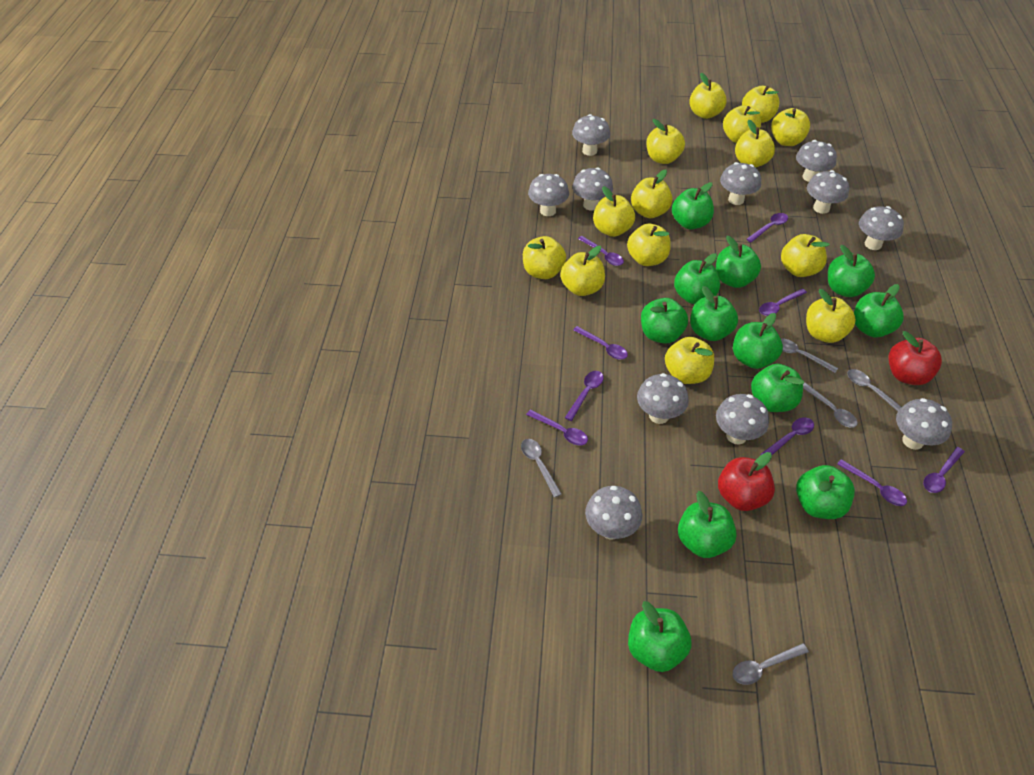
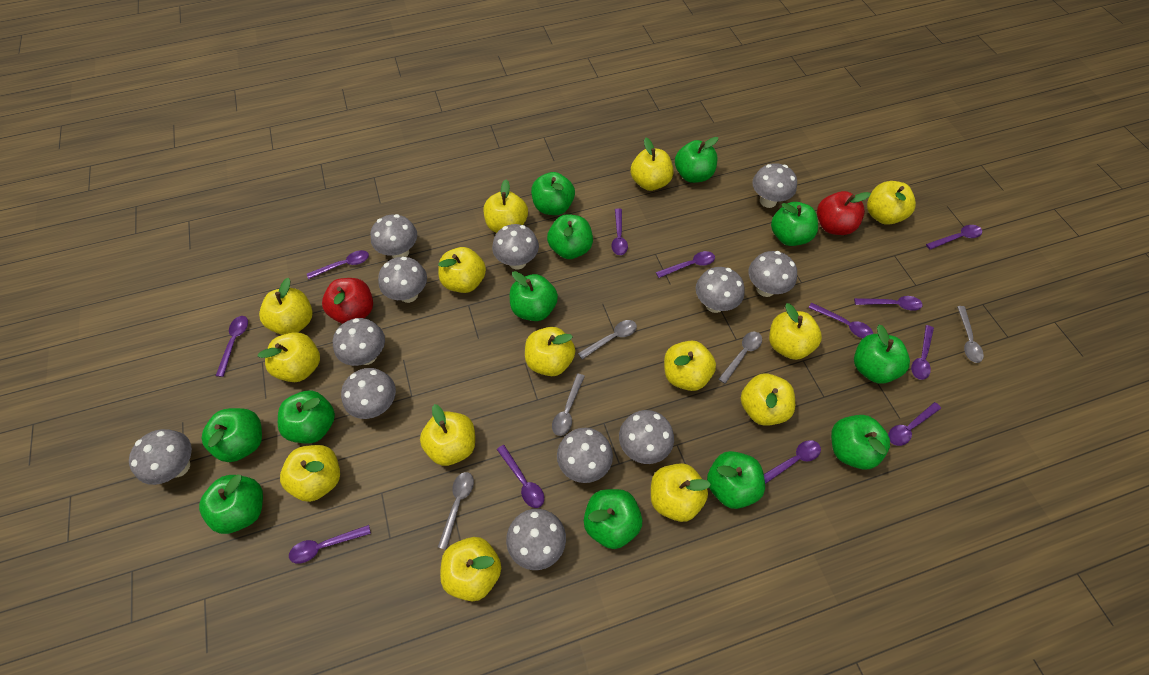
grey mushroom: 11 -> 12
purple spoon: 9 -> 12

